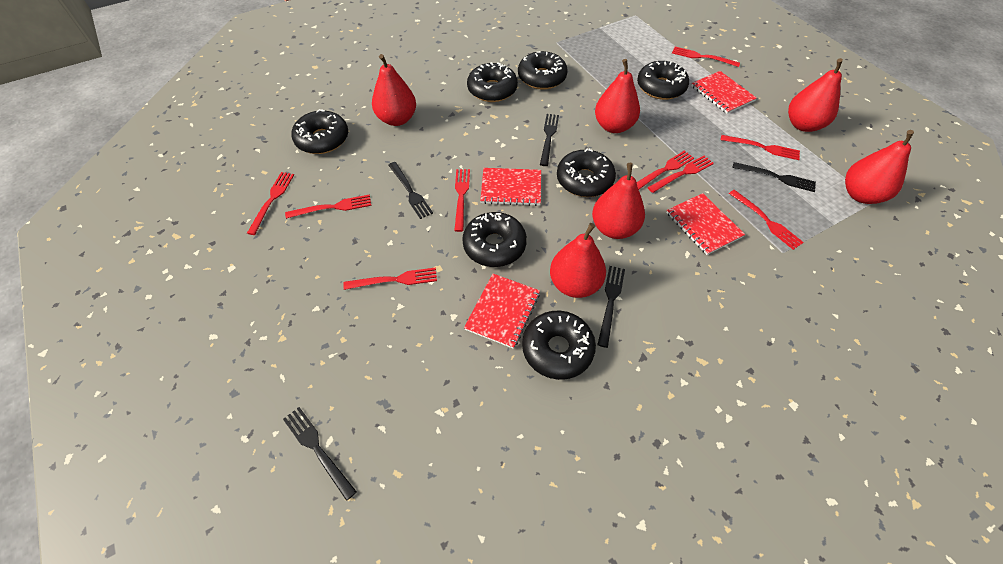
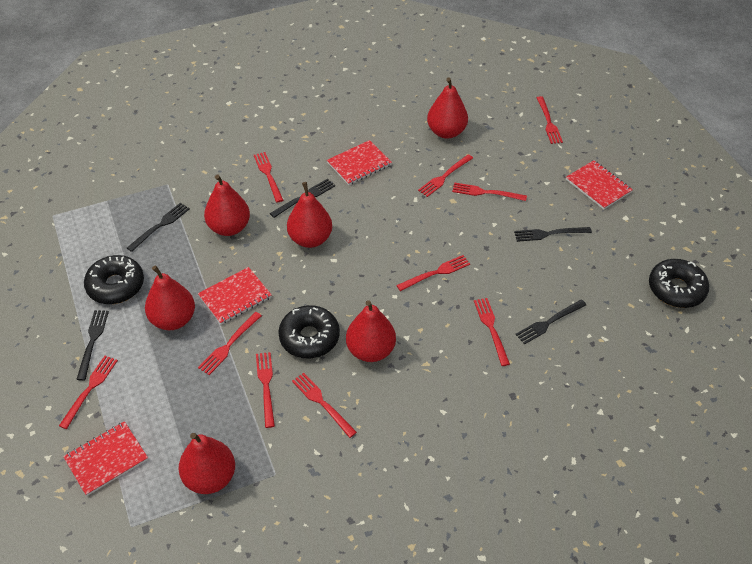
black donut: 7 -> 3
red fork: 9 -> 10

